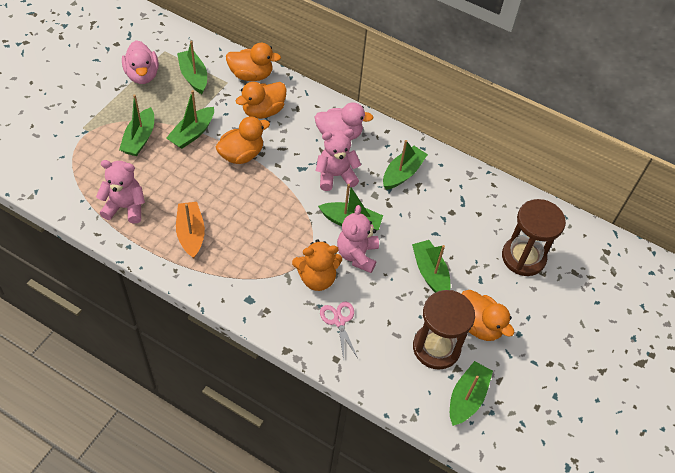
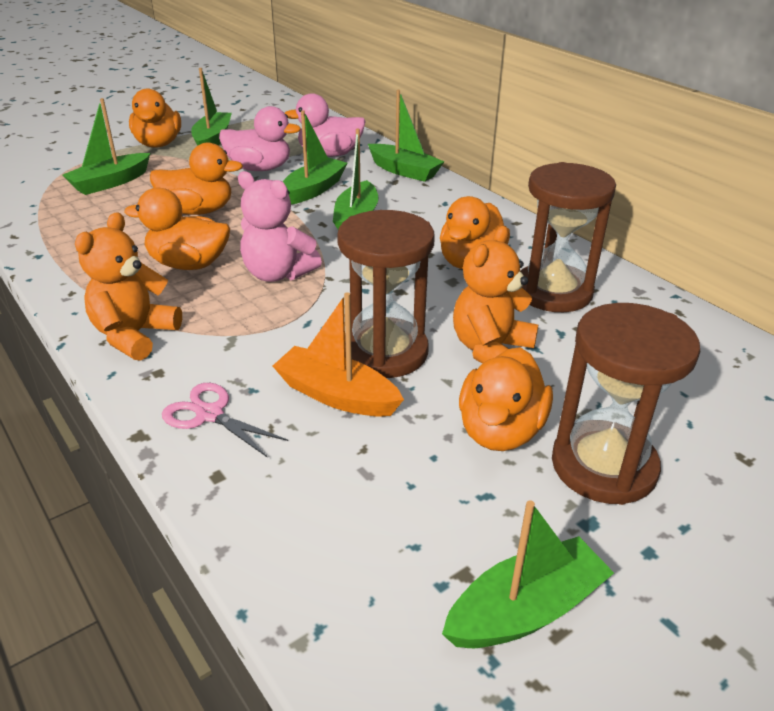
brown hourglass: 2 -> 3
green boat: 7 -> 6
orange duck: 4 -> 5
orange teddy bear: 1 -> 2
pink teddy bear: 3 -> 1

